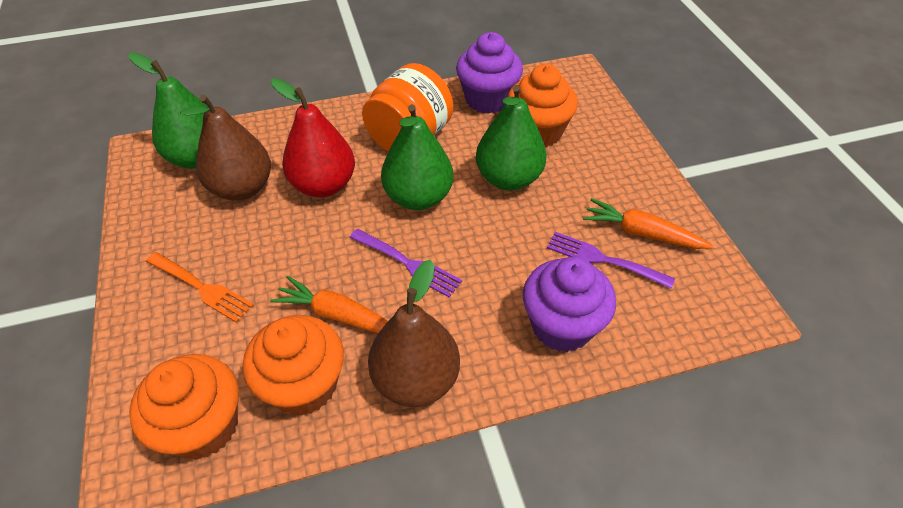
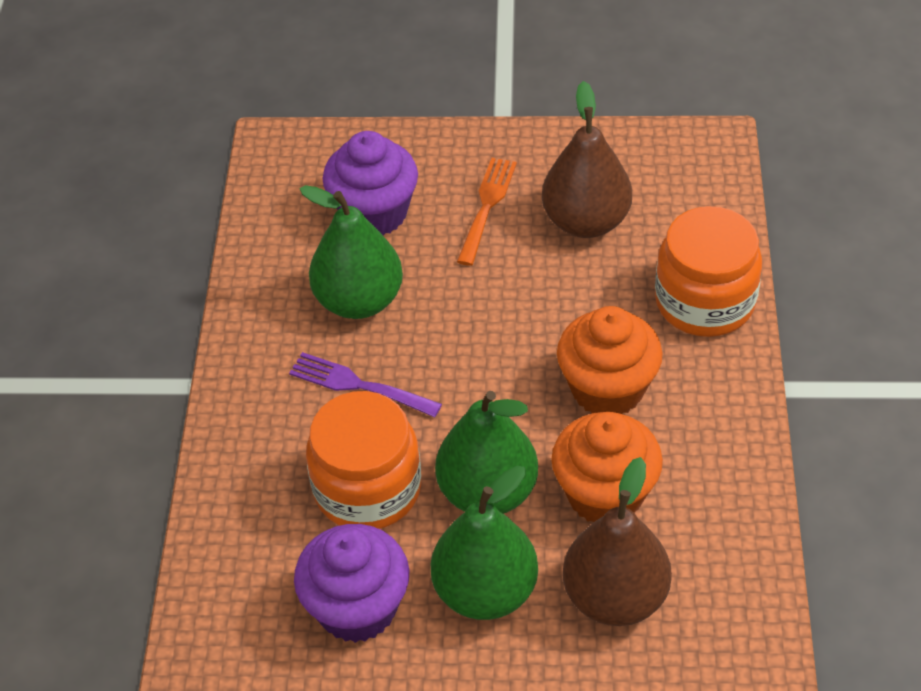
orange carrot: 2 -> 0
orange cupcake: 3 -> 2
orange jar: 1 -> 2
purple fork: 2 -> 1
red pear: 1 -> 0

